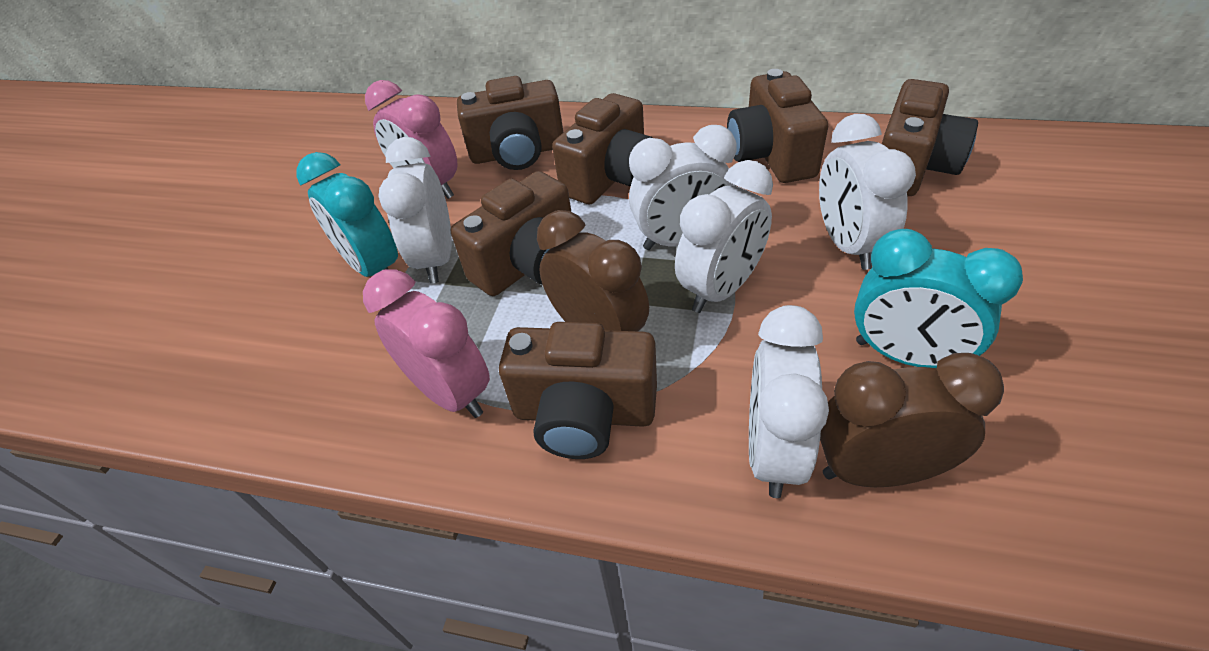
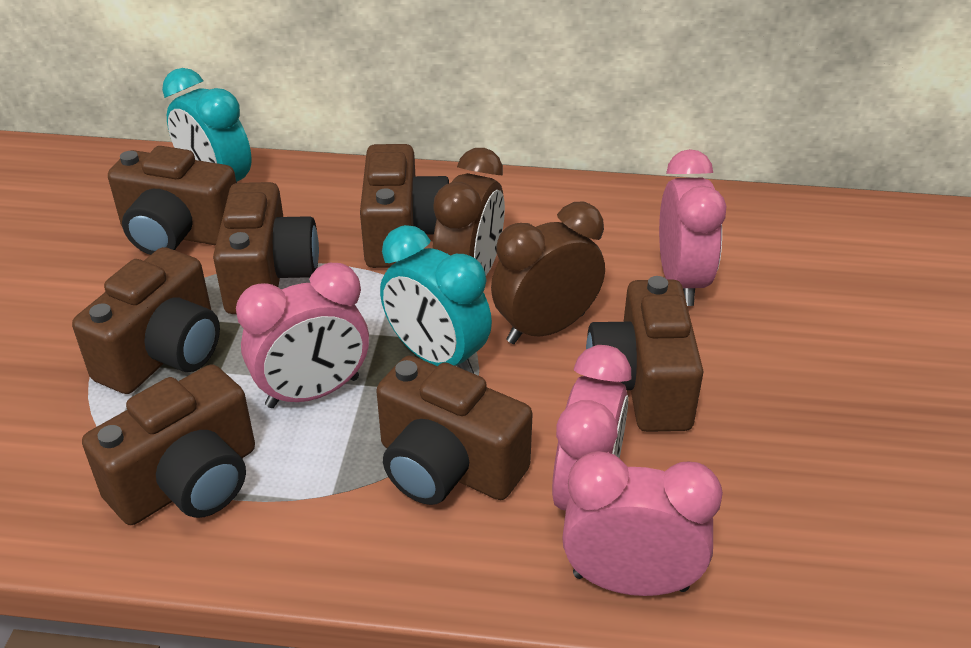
brown camera: 6 -> 7
pink clock: 2 -> 4
white clock: 5 -> 0

